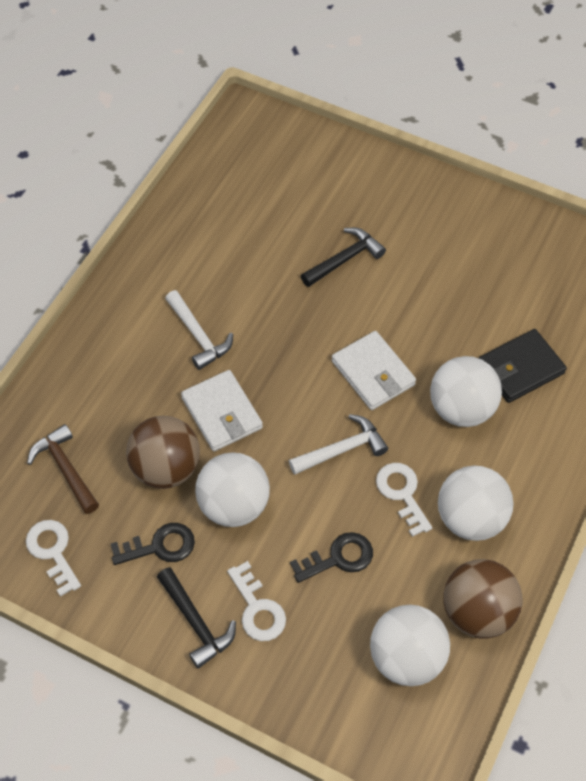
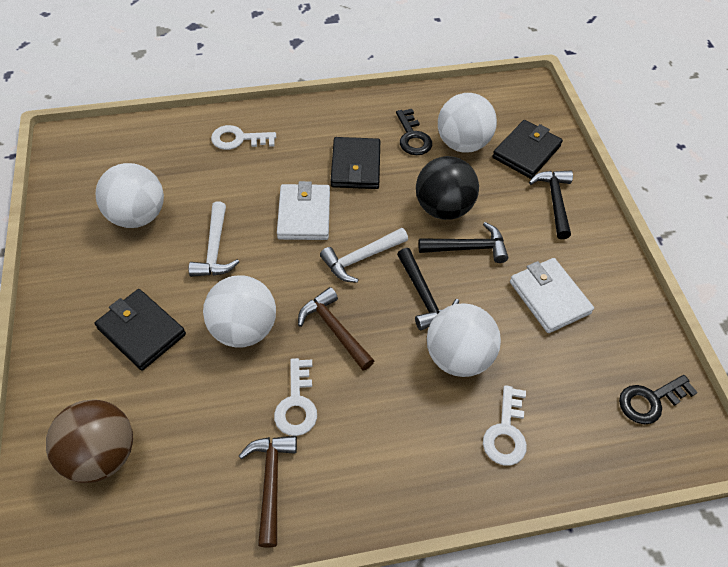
black ball: 0 -> 1
black hammer: 2 -> 3
black wallet: 1 -> 3
brown ball: 2 -> 1
brown hammer: 1 -> 2

